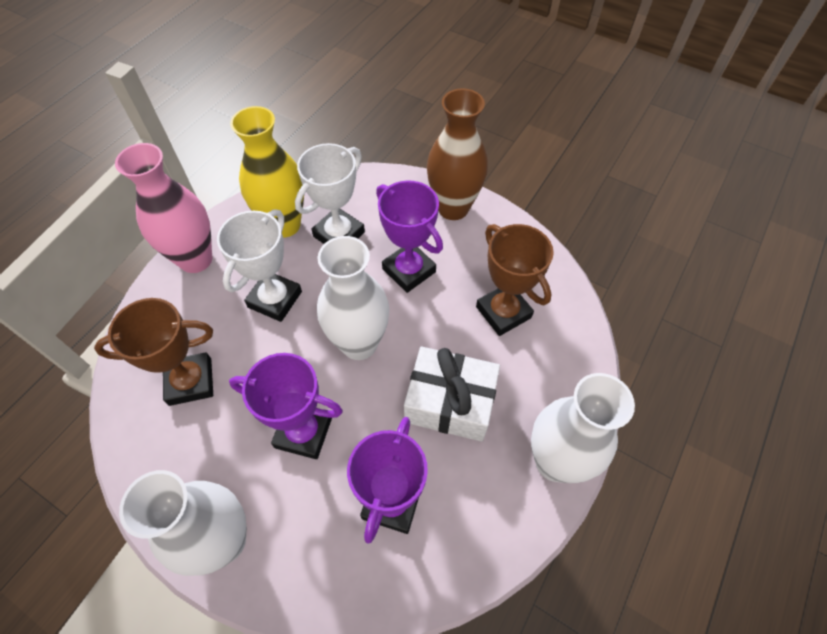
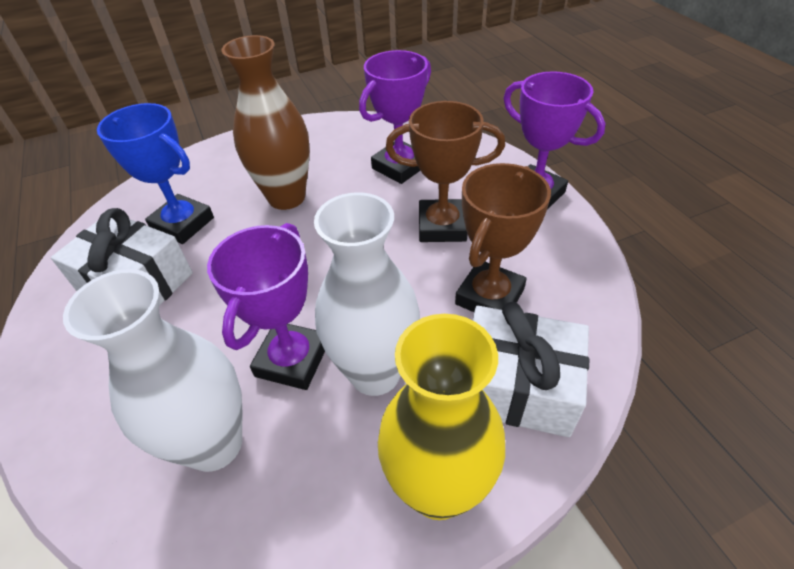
blue trophy: 0 -> 1
pink vase: 1 -> 0
white gift: 1 -> 2
white trophy: 2 -> 0
white vase: 3 -> 2

